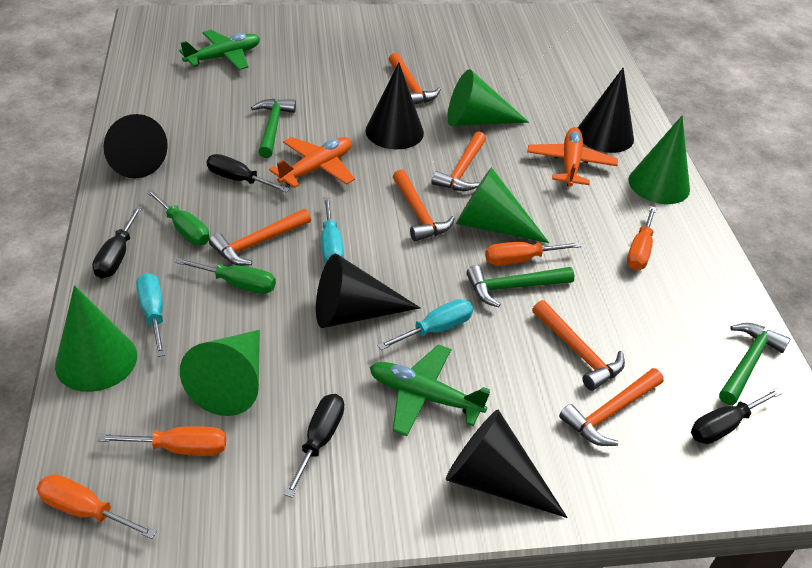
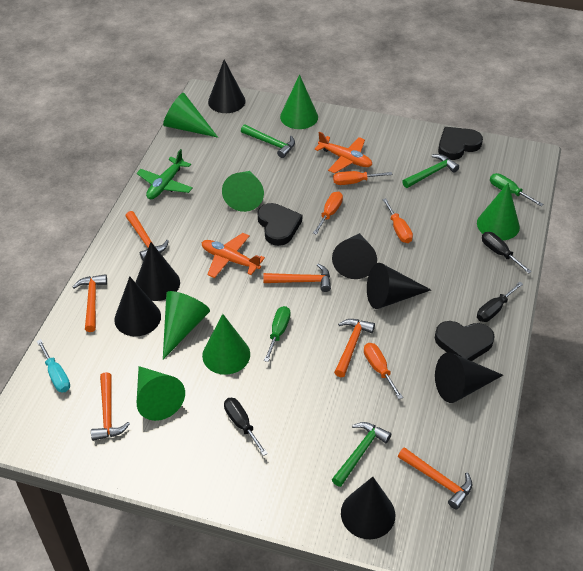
black cone: 5 -> 7
black heart: 0 -> 3
black screwdriver: 4 -> 3
green cone: 5 -> 7
green plane: 2 -> 1
turquoise screwdriver: 3 -> 1

